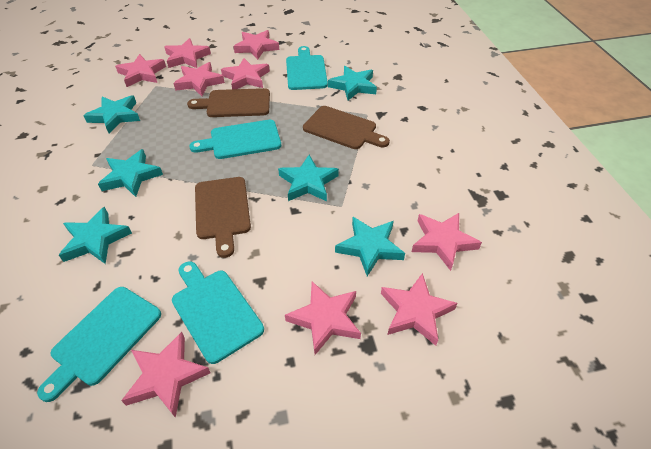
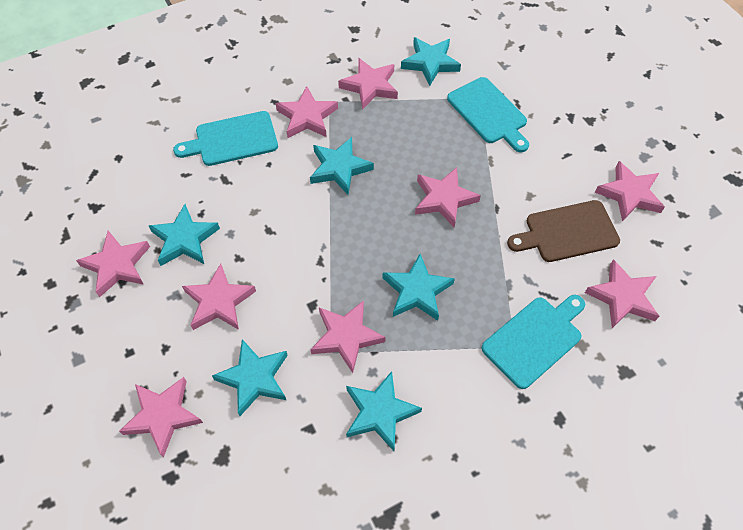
brown cutting board: 3 -> 1
turquoise cutting board: 4 -> 3

